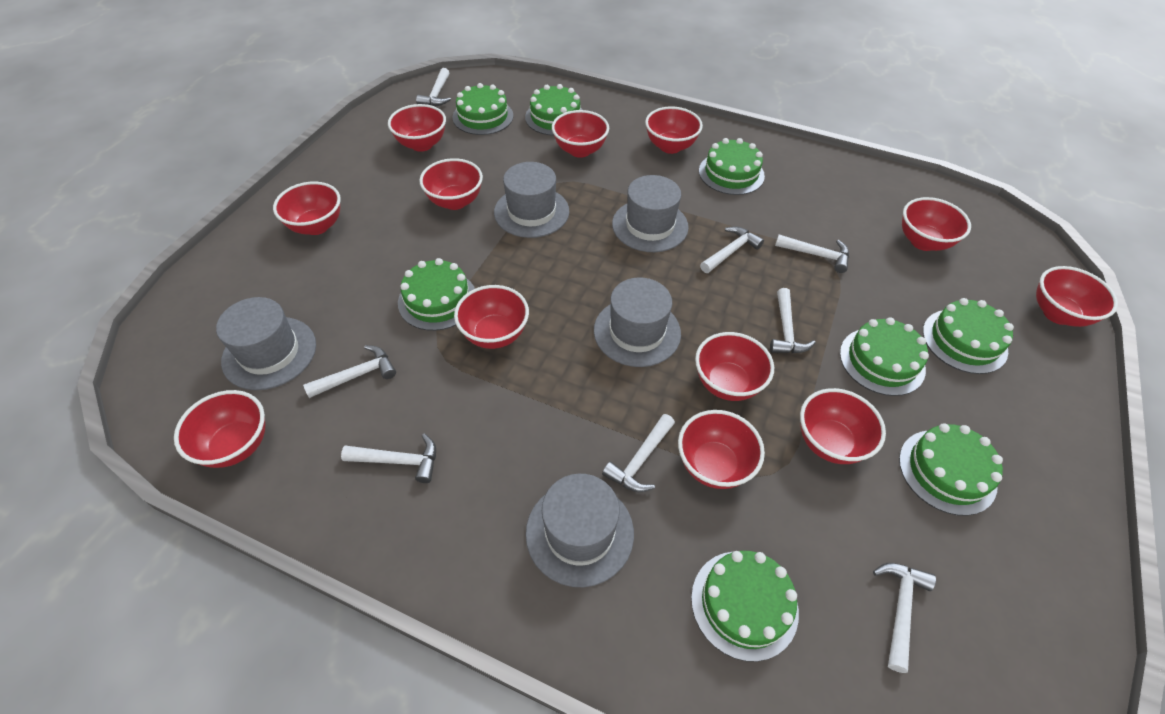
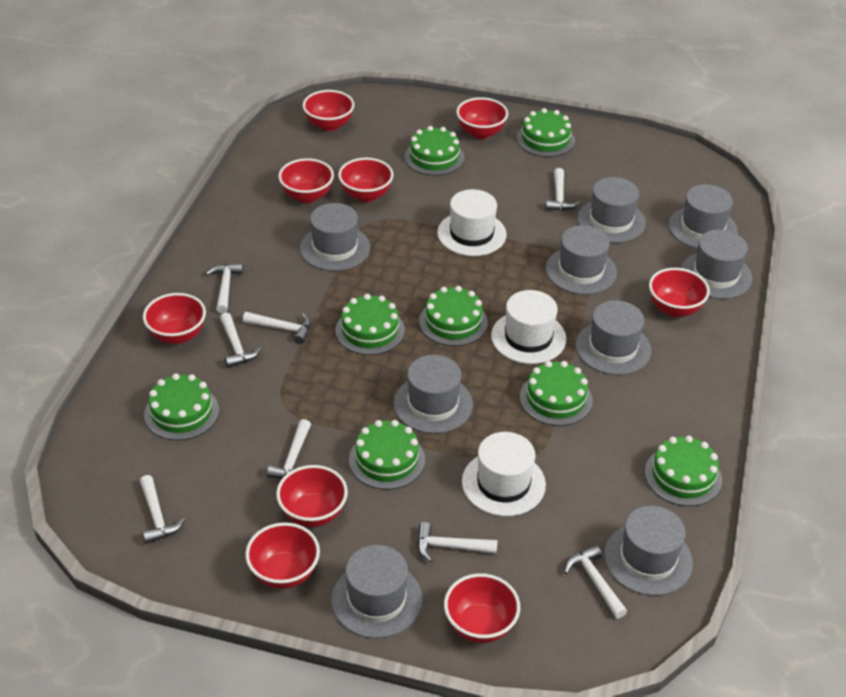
grey hat: 5 -> 9
red bowl: 12 -> 9
white hat: 0 -> 3

